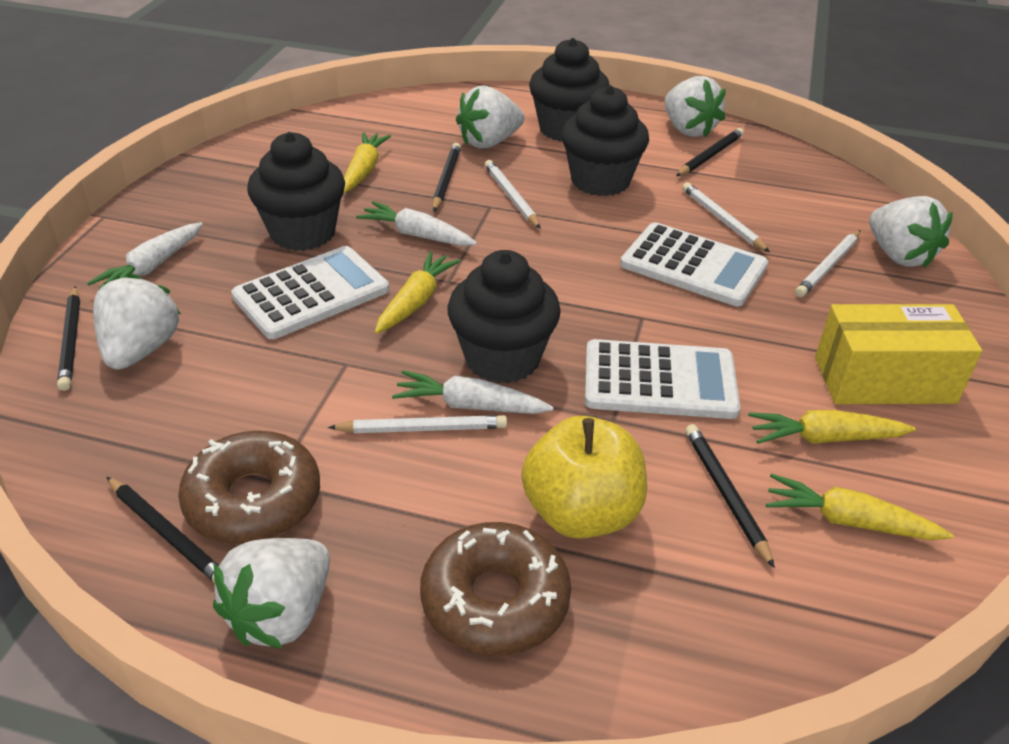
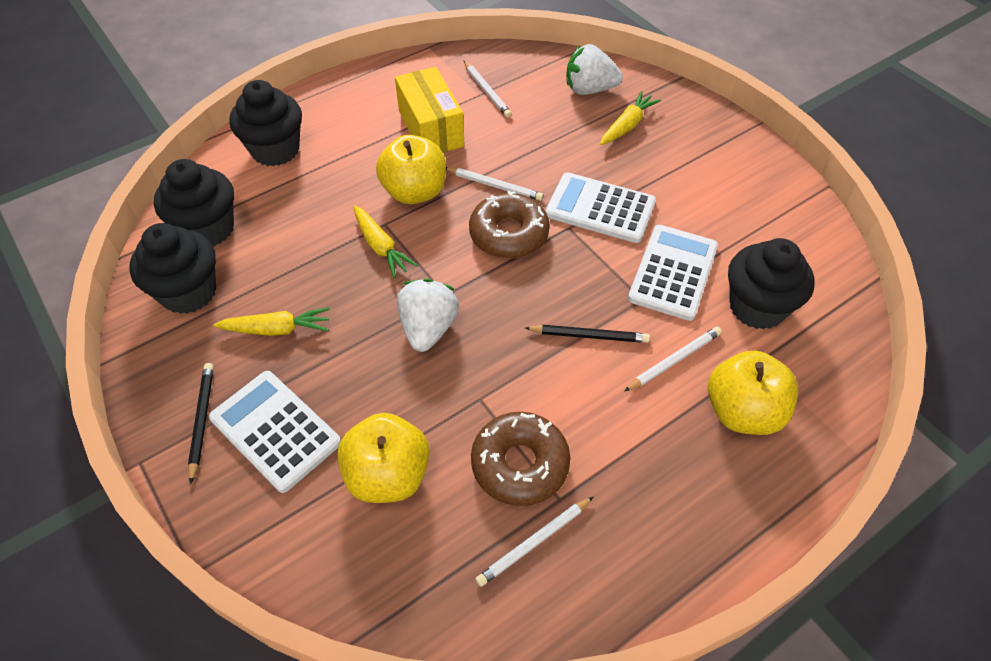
black pencil: 5 -> 2
white carrot: 3 -> 0
white strawberry: 5 -> 2
yellow apple: 1 -> 3
yellow carrot: 4 -> 3

